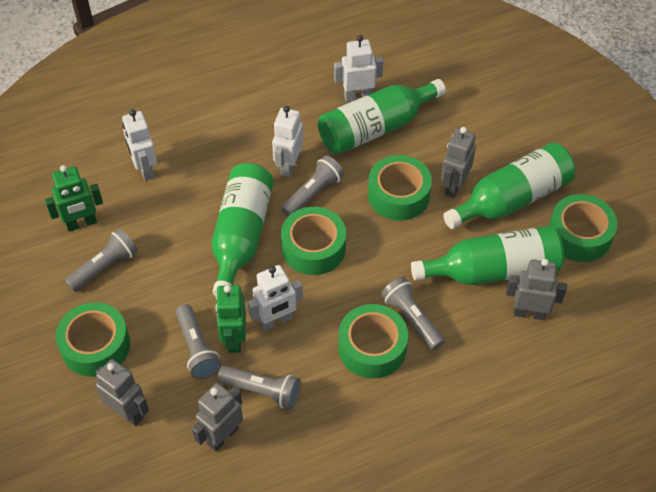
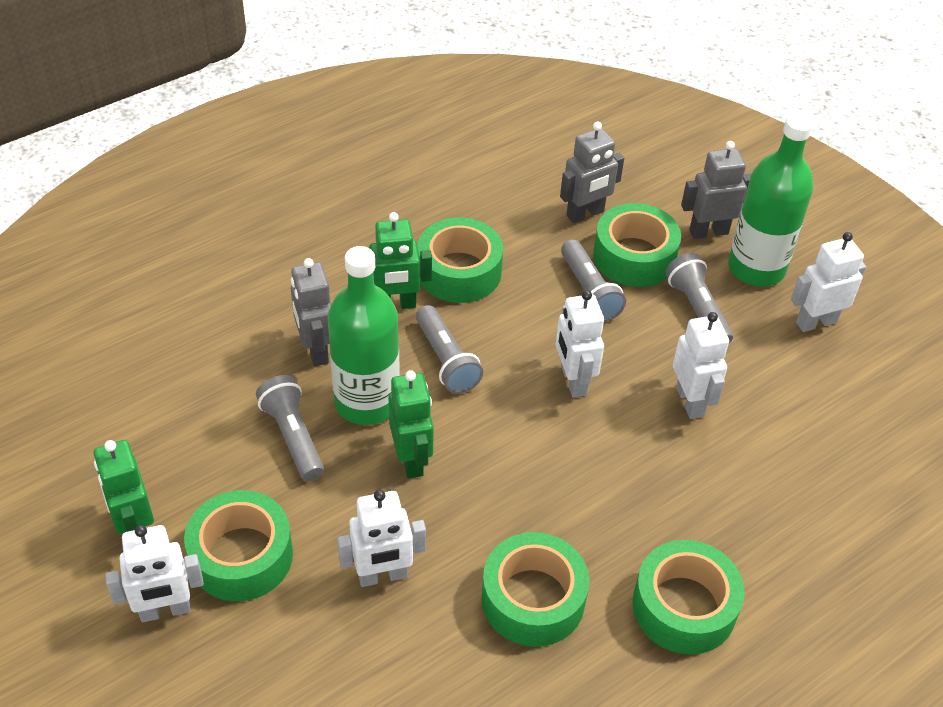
green bottle: 4 -> 2
green robot: 2 -> 3
grey flashlight: 5 -> 4
grey robot: 4 -> 3
white robot: 4 -> 5

